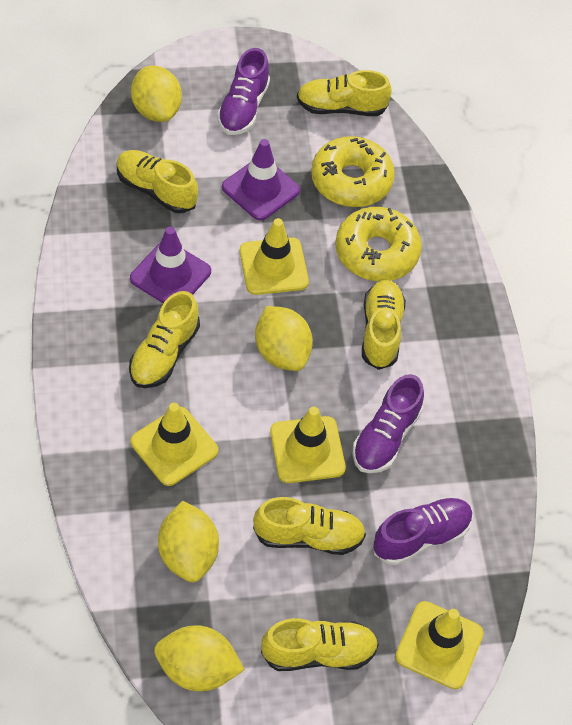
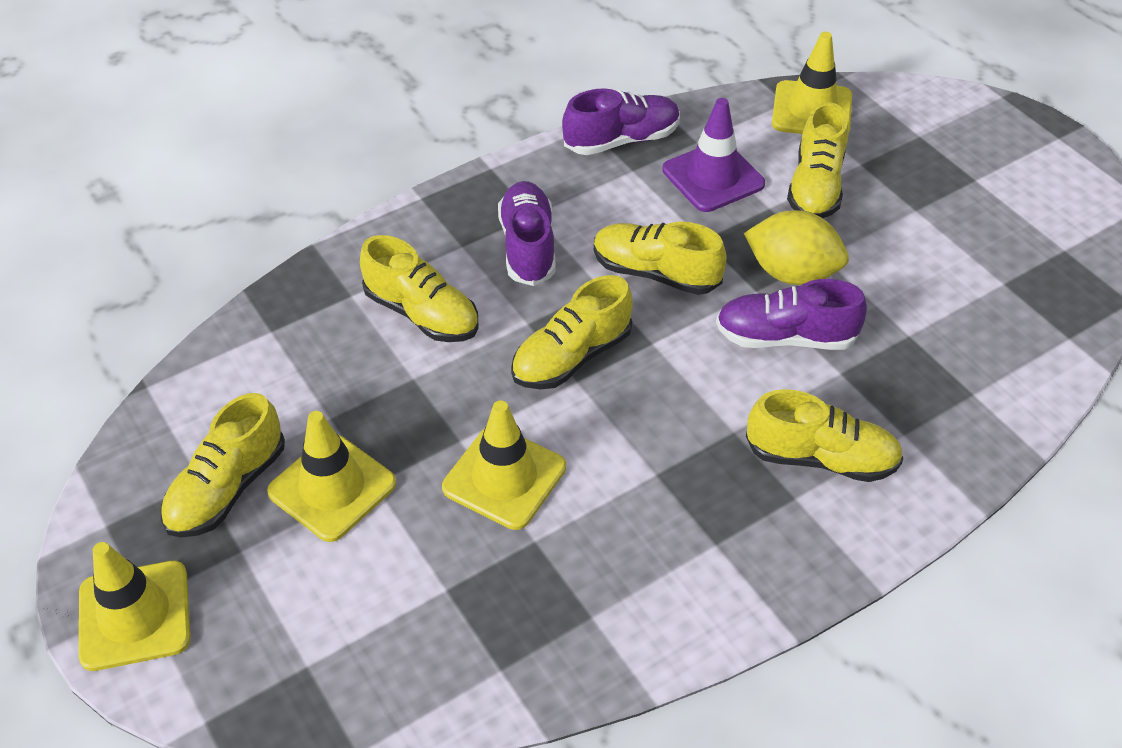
purple traffic cone: 2 -> 1
yellow donut: 2 -> 0
yellow lemon: 4 -> 1

